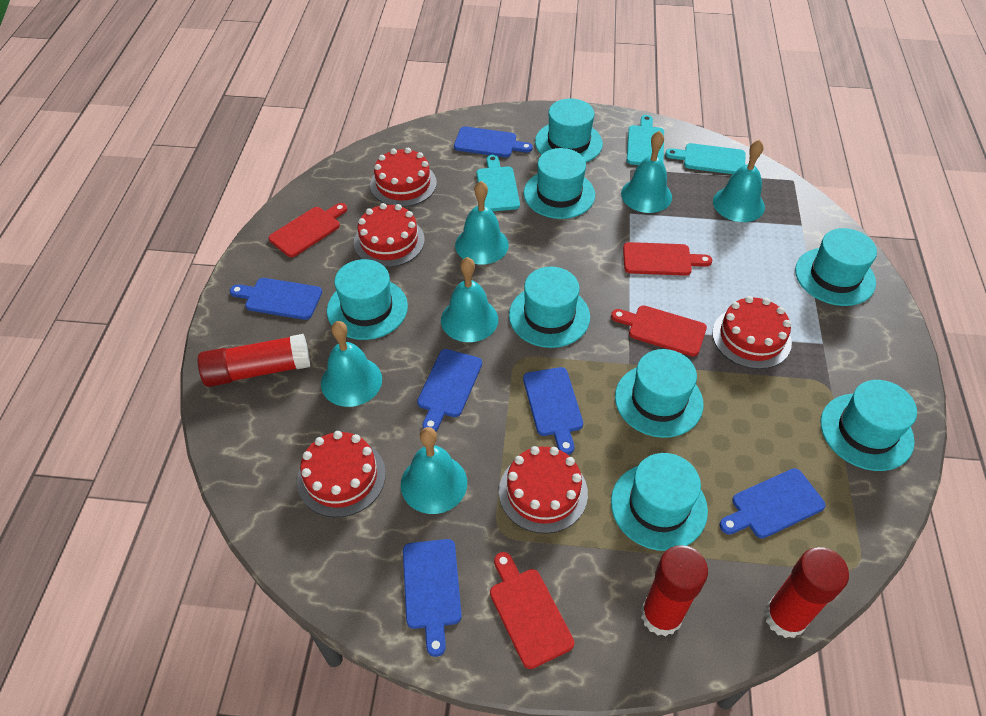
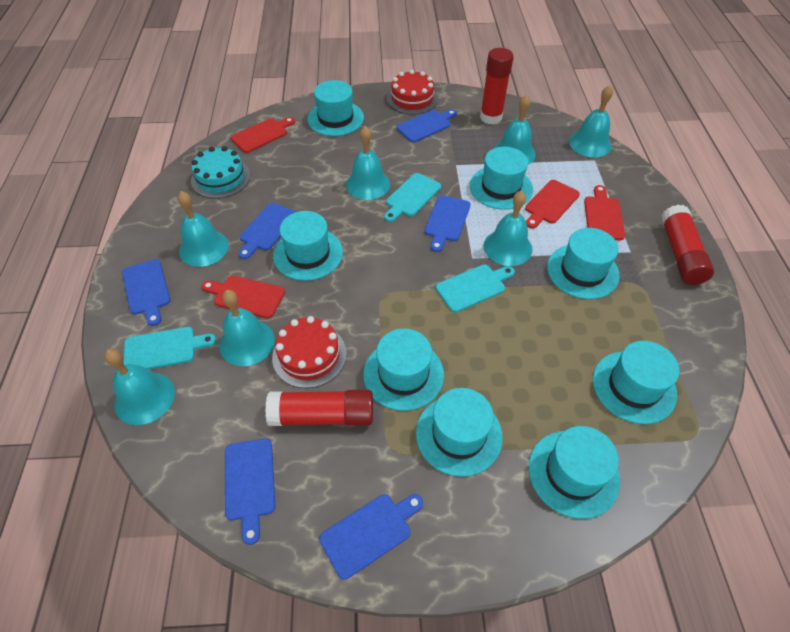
red cake: 5 -> 2
turquoise bell: 6 -> 7
turquoise cake: 0 -> 1

